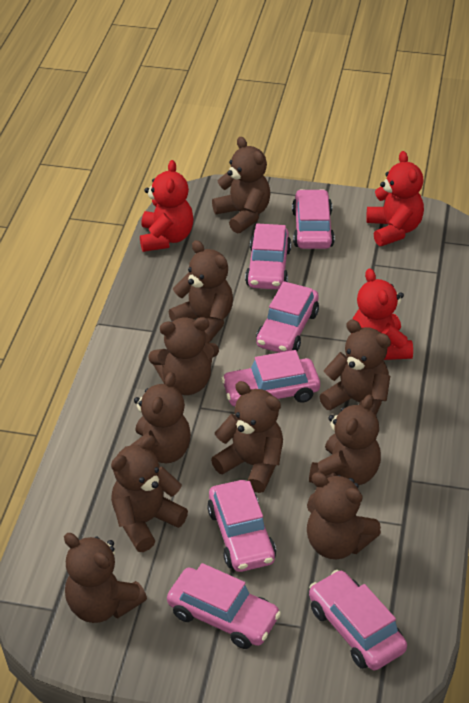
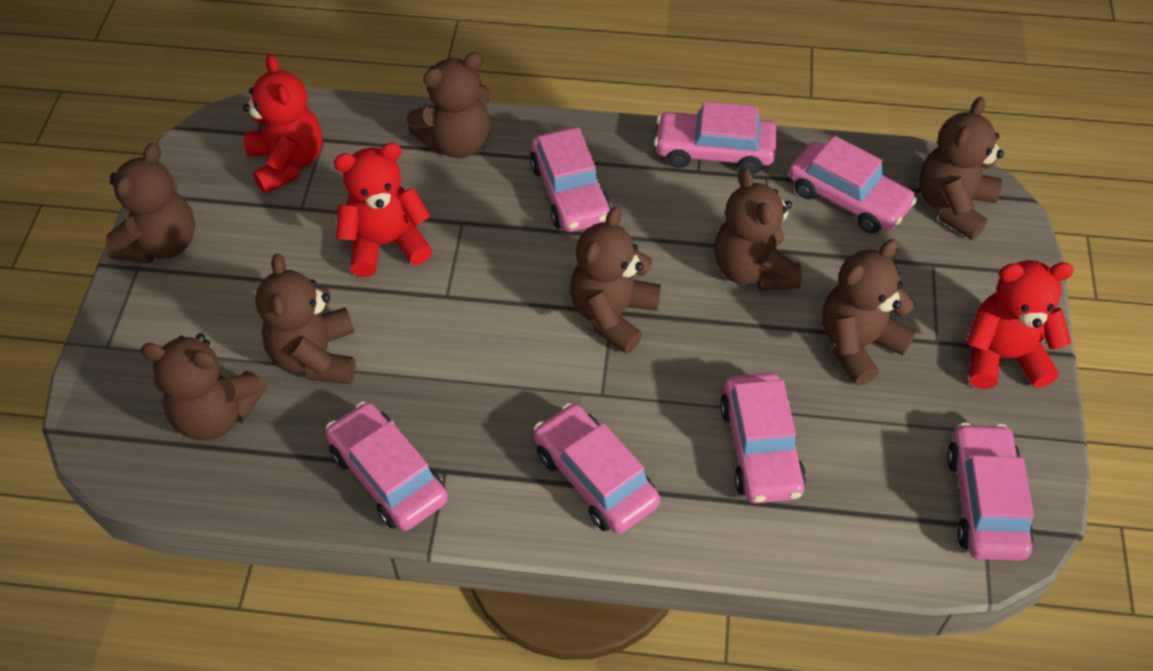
brown teddy bear: 10 -> 8

